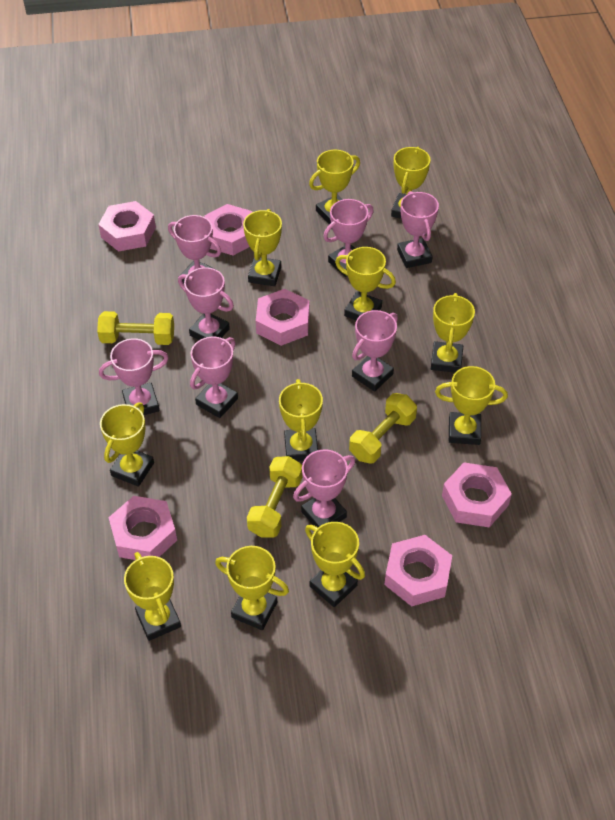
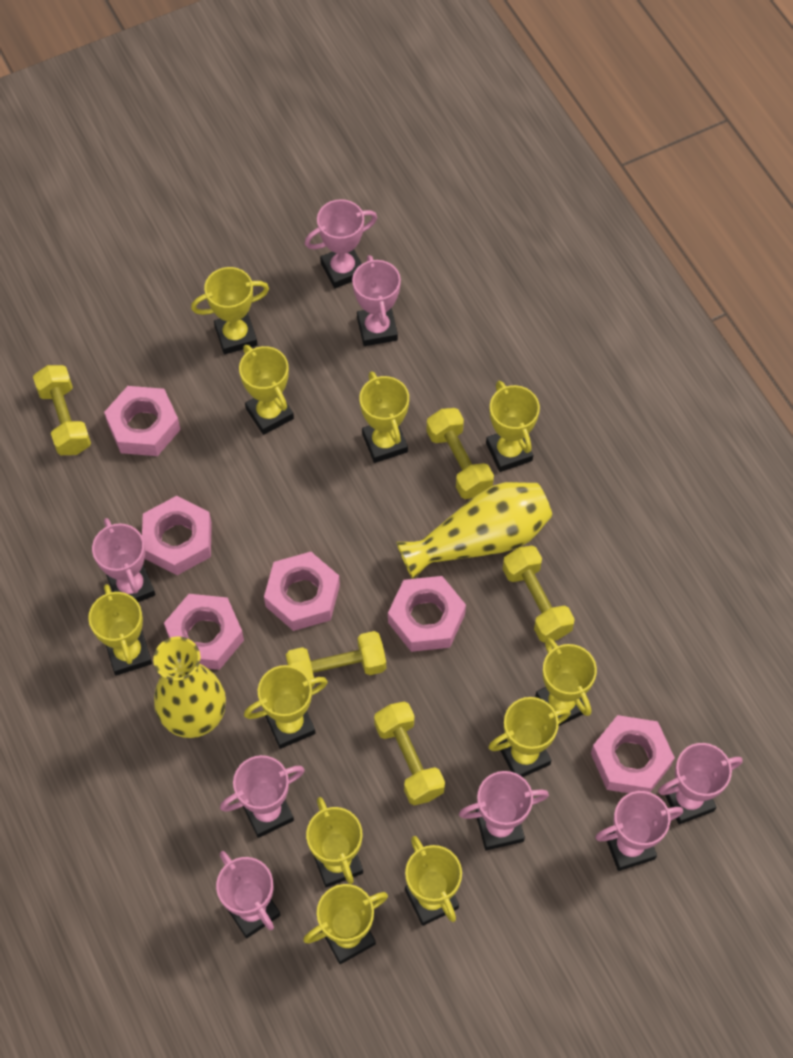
yellow dumbbell: 3 -> 5
yellow vase: 0 -> 2

